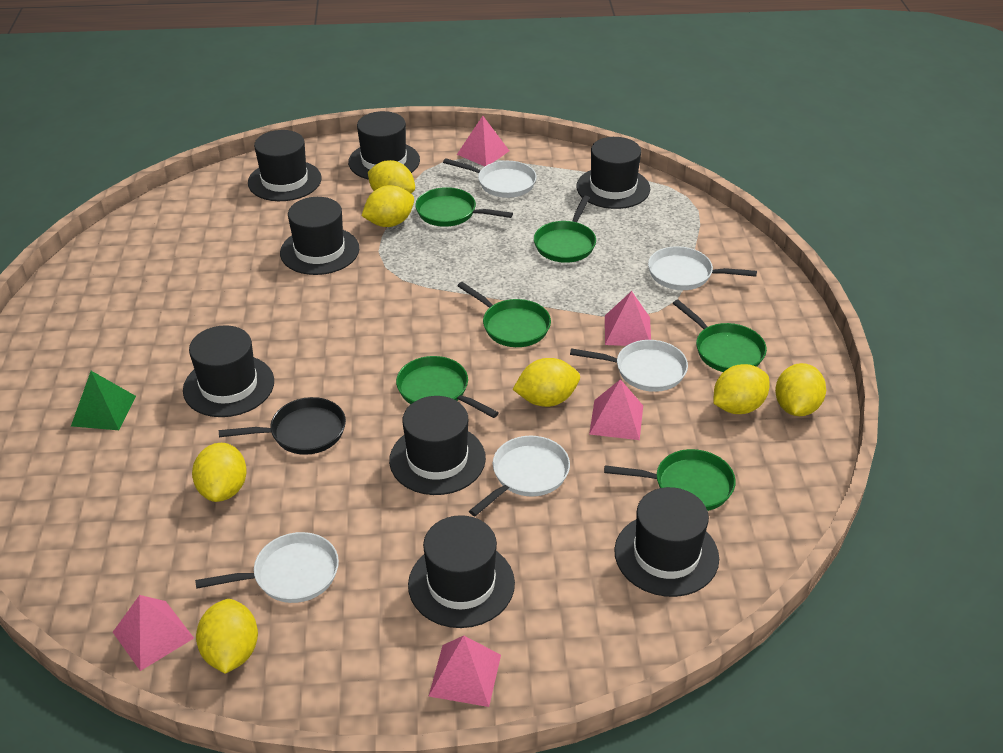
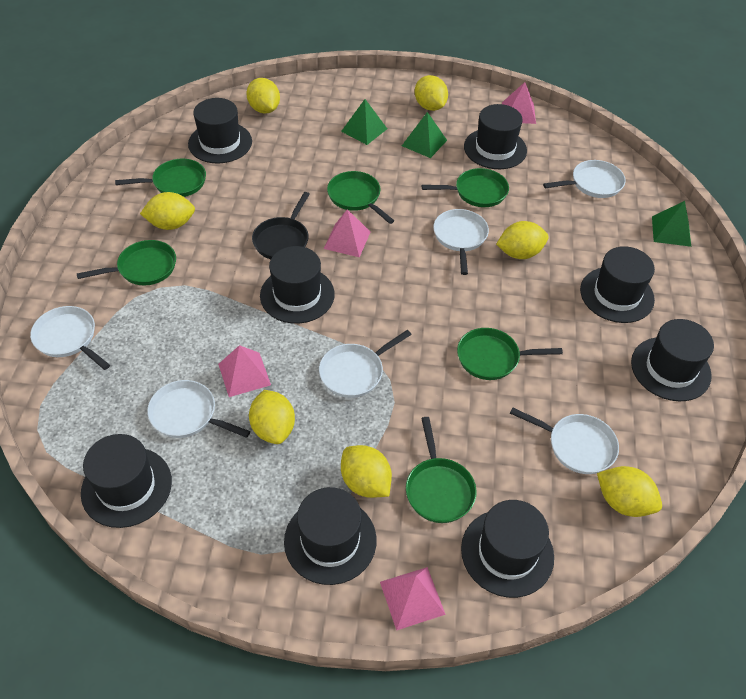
green pyramid: 1 -> 3
pink pyramid: 5 -> 4
white pan: 5 -> 6

